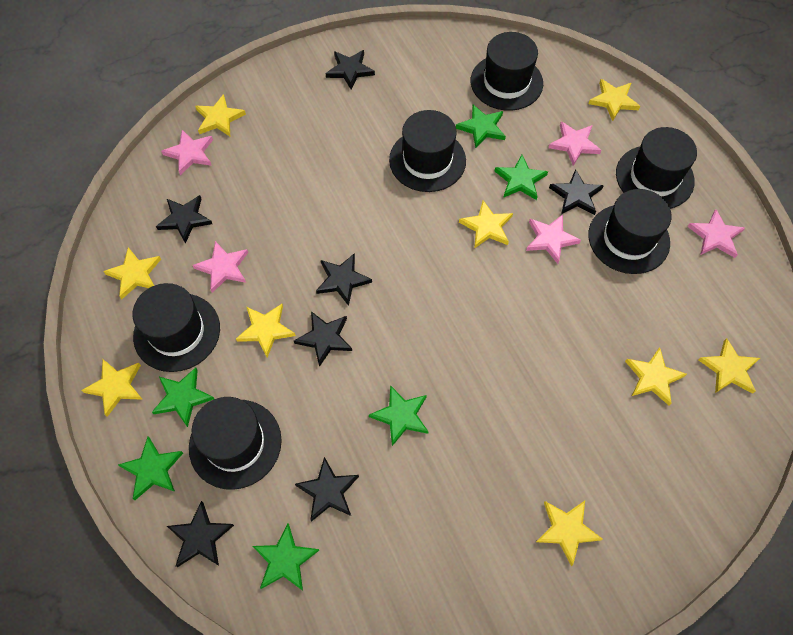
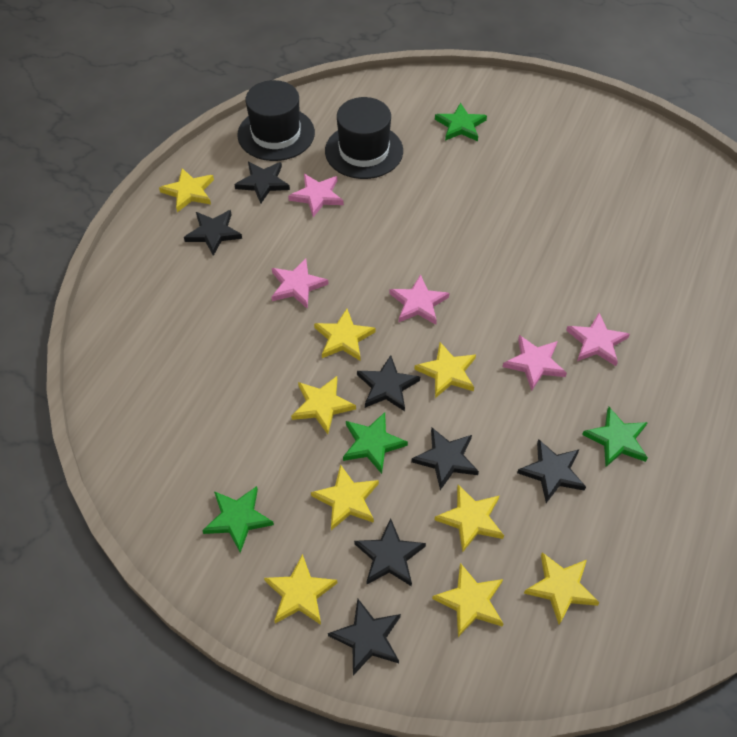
black hat: 6 -> 2
green star: 6 -> 4

